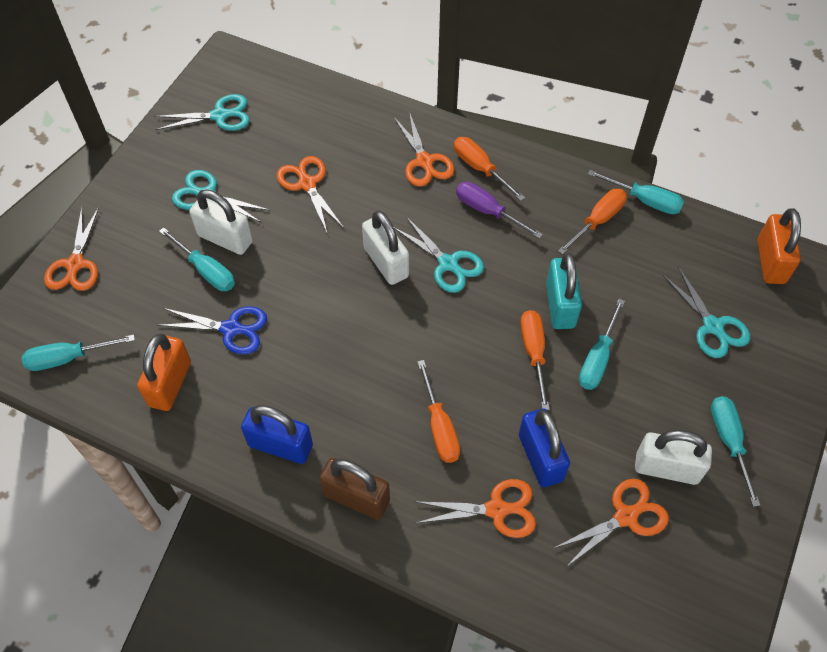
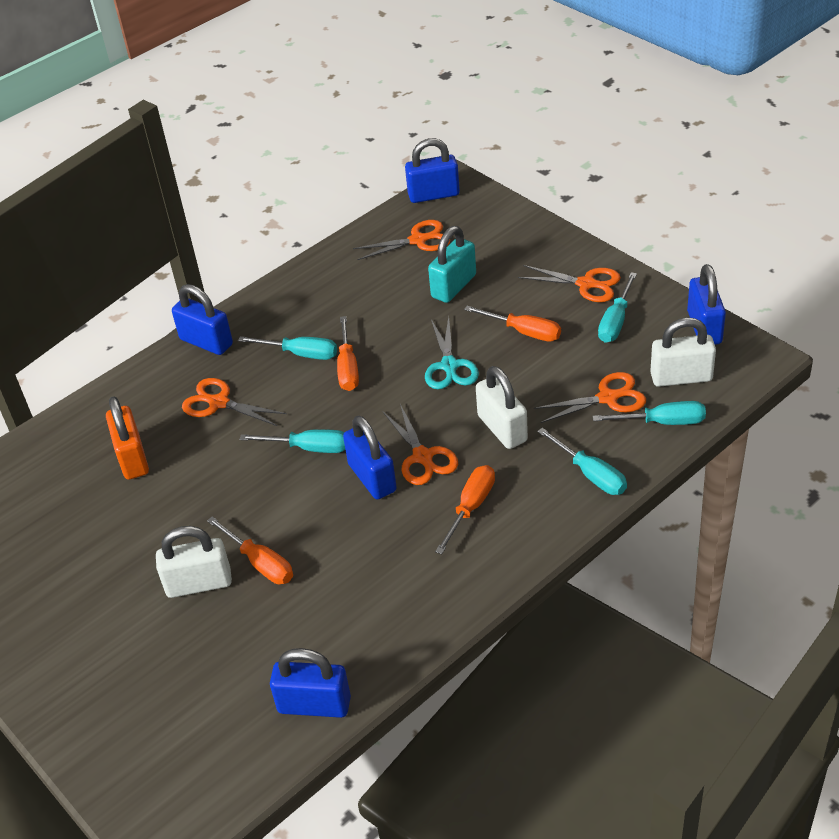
blue padlock: 2 -> 5
blue scissors: 1 -> 0
brown padlock: 1 -> 0
orange padlock: 2 -> 1
purple screwdriver: 1 -> 0
turquoise scissors: 4 -> 1

